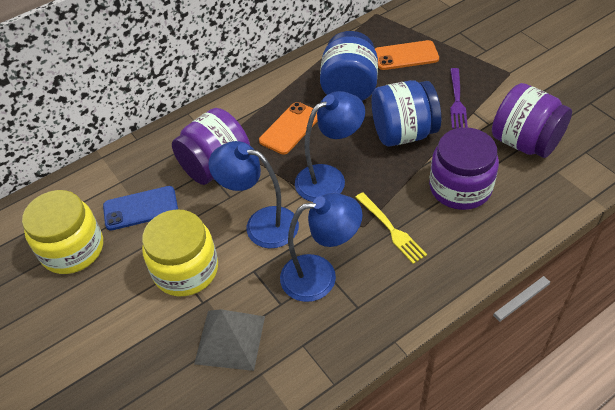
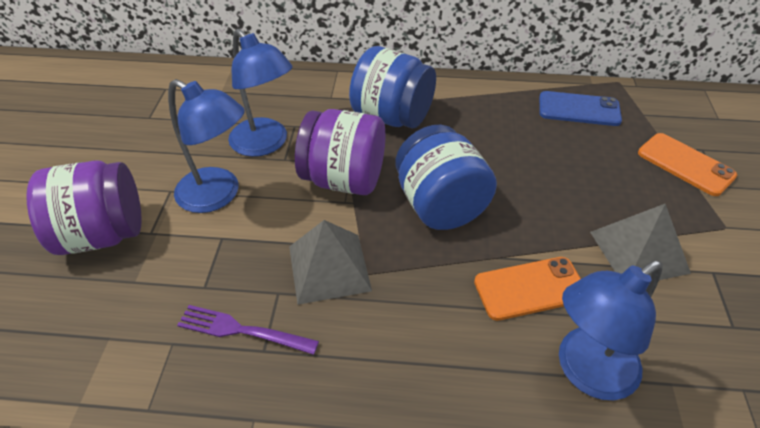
grey pyramid: 1 -> 2
purple jar: 3 -> 2
yellow fork: 1 -> 0
yellow jar: 2 -> 0

